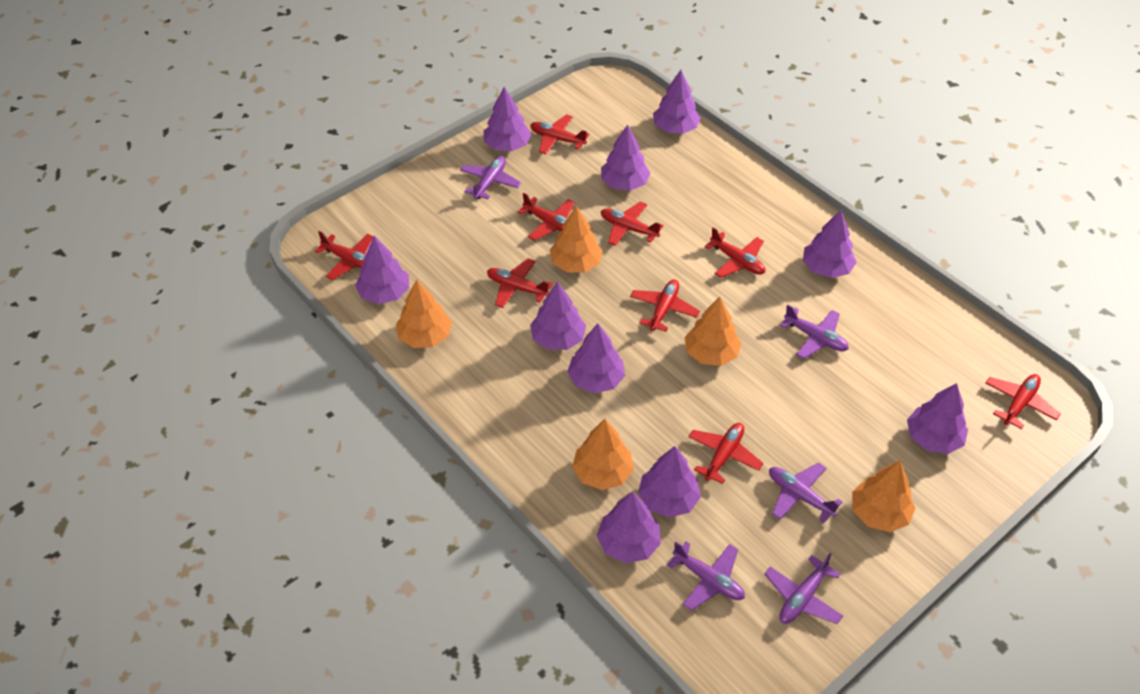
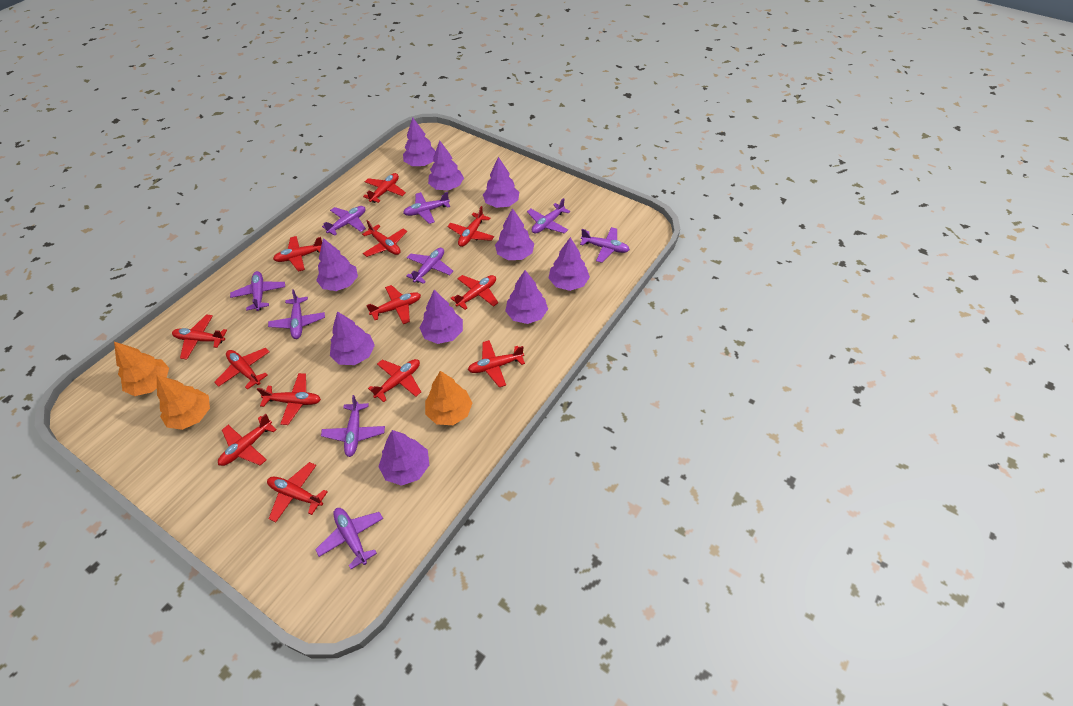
orange tree: 5 -> 3
purple plane: 5 -> 9
red plane: 9 -> 13

